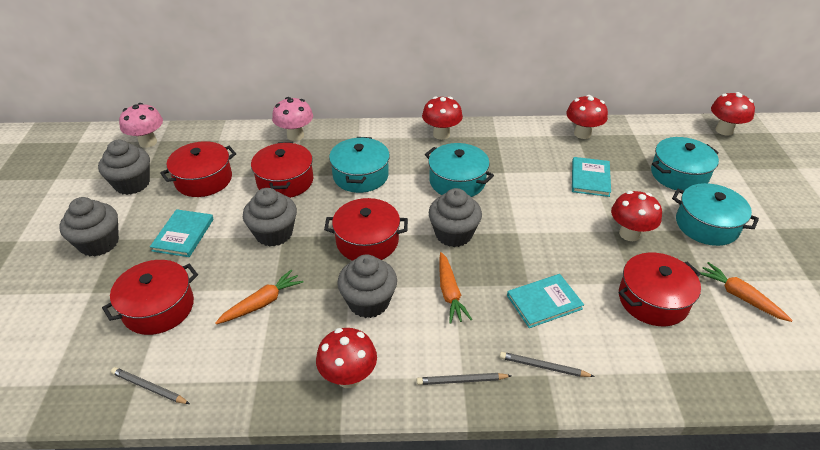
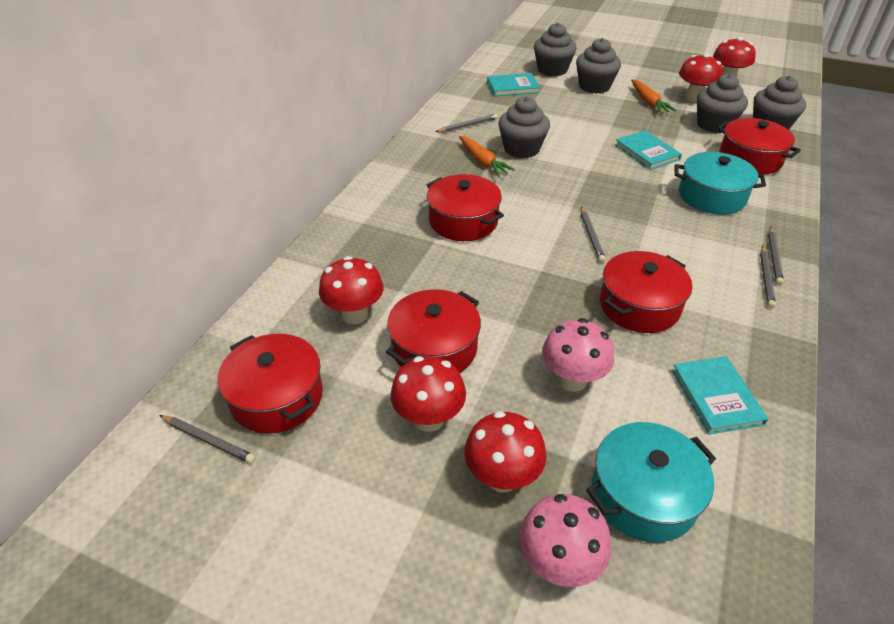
grey pencil: 3 -> 5
orange carrot: 3 -> 2
turquoise pot: 4 -> 2

